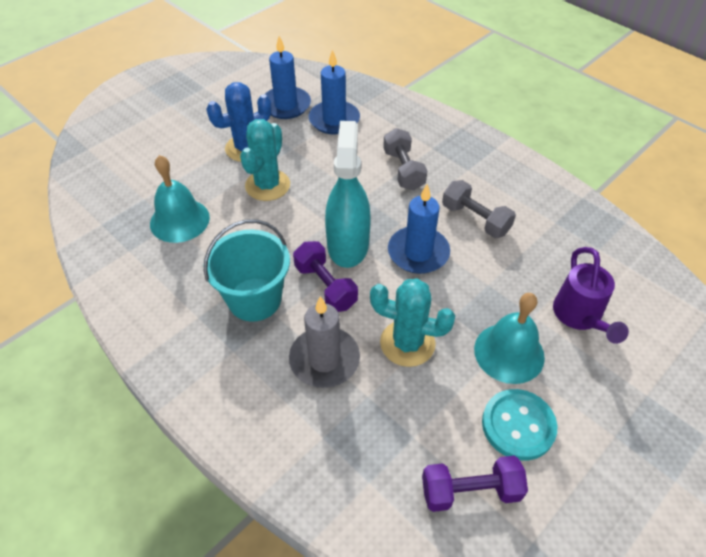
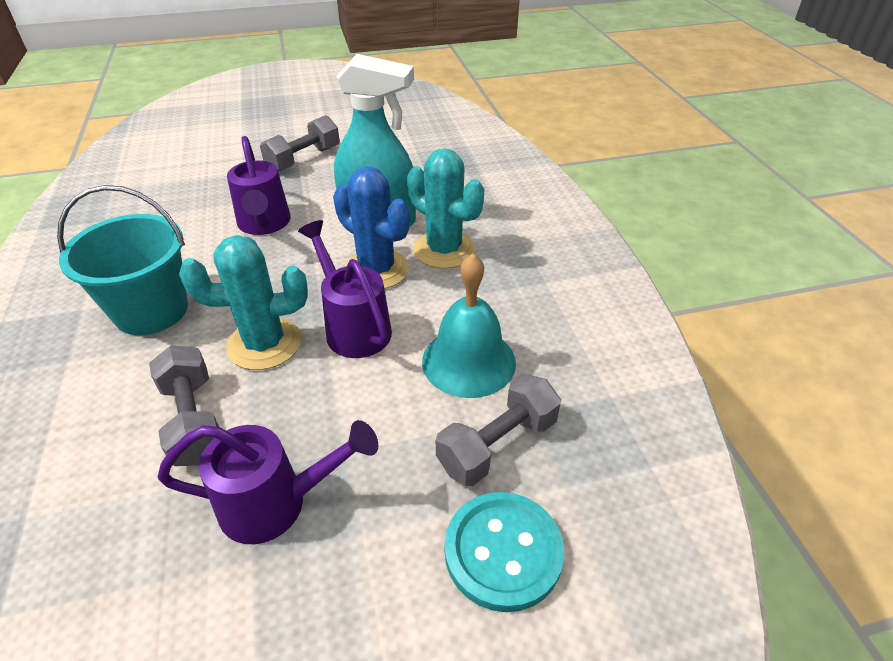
blue candle: 3 -> 0
grey candle: 1 -> 0
grey dumbbell: 2 -> 3
purple dumbbell: 2 -> 0
purple watering can: 1 -> 3
turquoise bell: 2 -> 1

